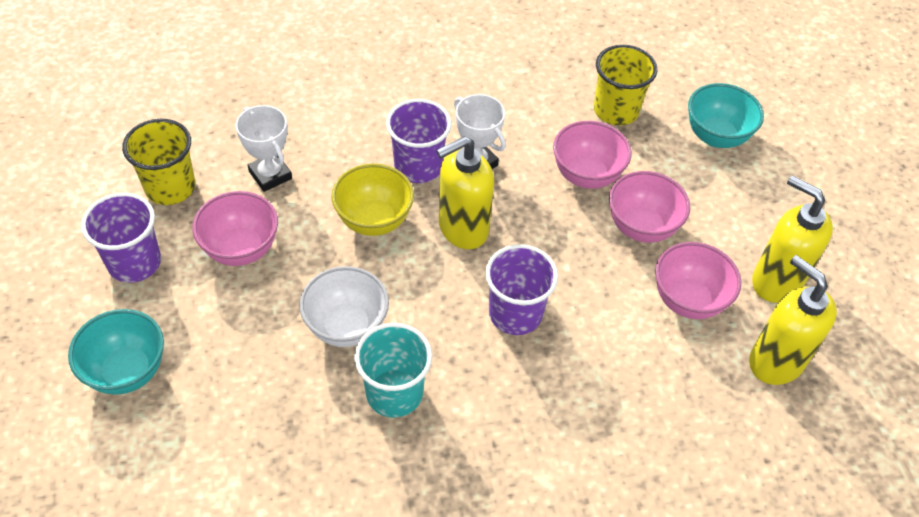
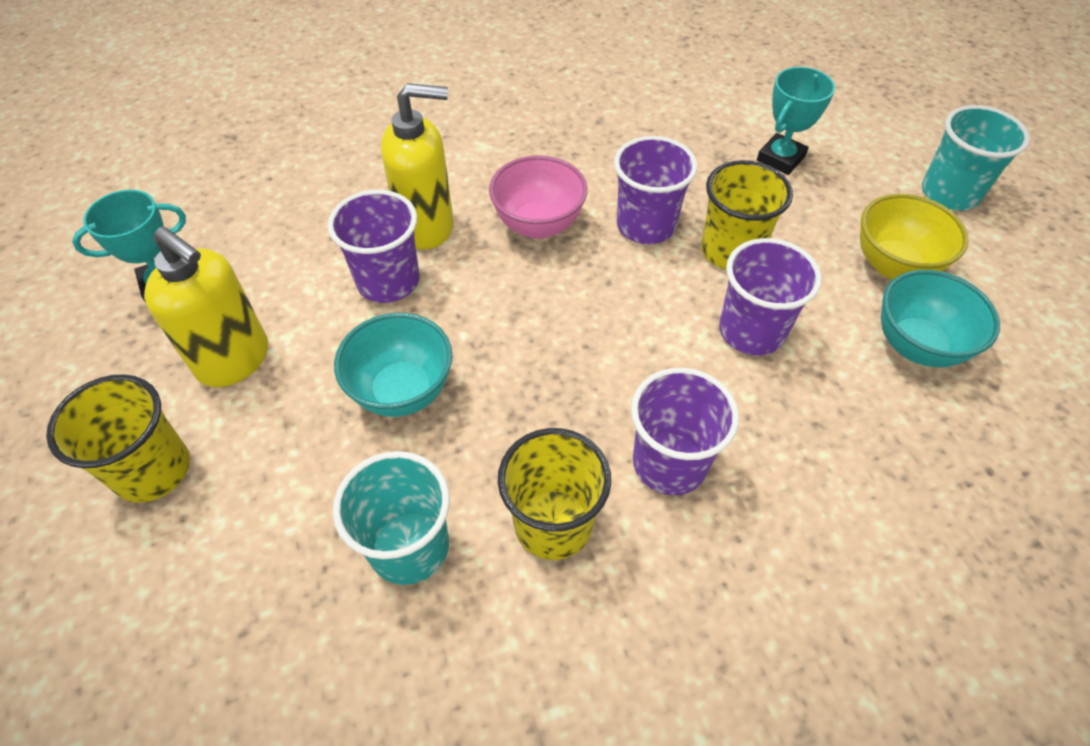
pink bowl: 4 -> 1
purple cup: 3 -> 4
turquoise cup: 1 -> 2
turquoise trophy: 0 -> 2
white bowl: 1 -> 0
white trophy: 2 -> 0
yellow cup: 2 -> 3
yellow soap dispenser: 3 -> 2

